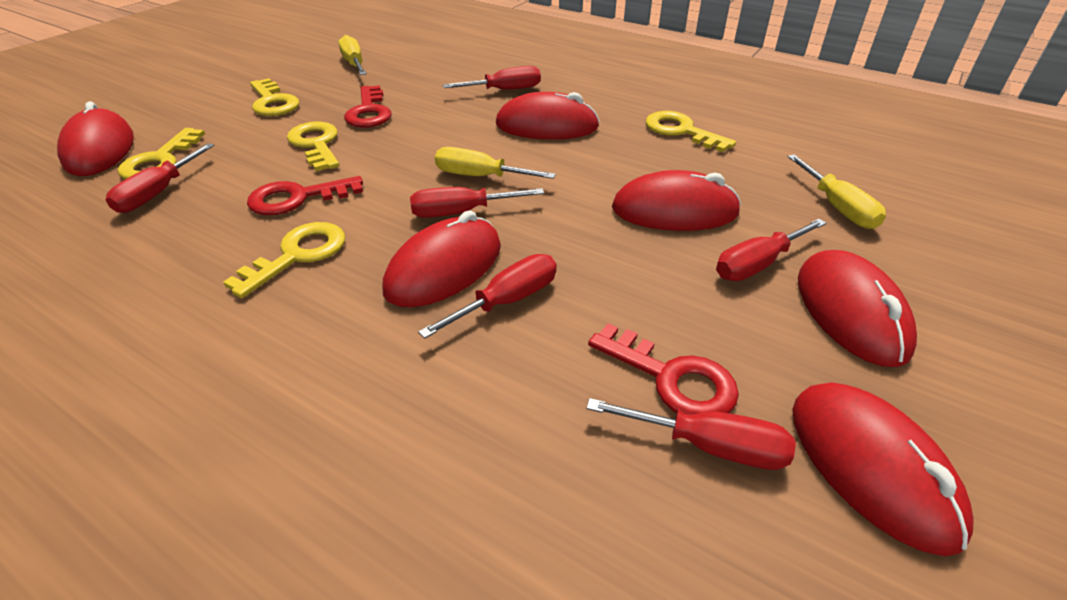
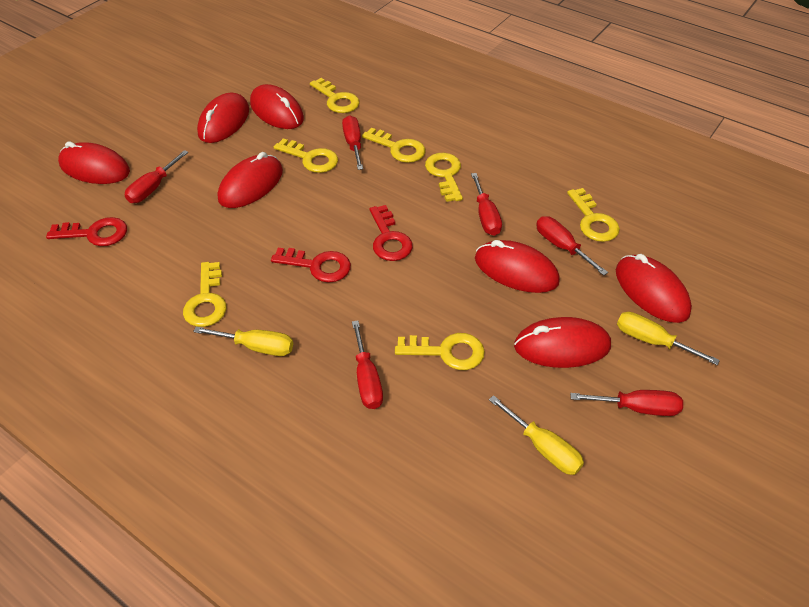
red mouse: 6 -> 7
yellow key: 5 -> 7

